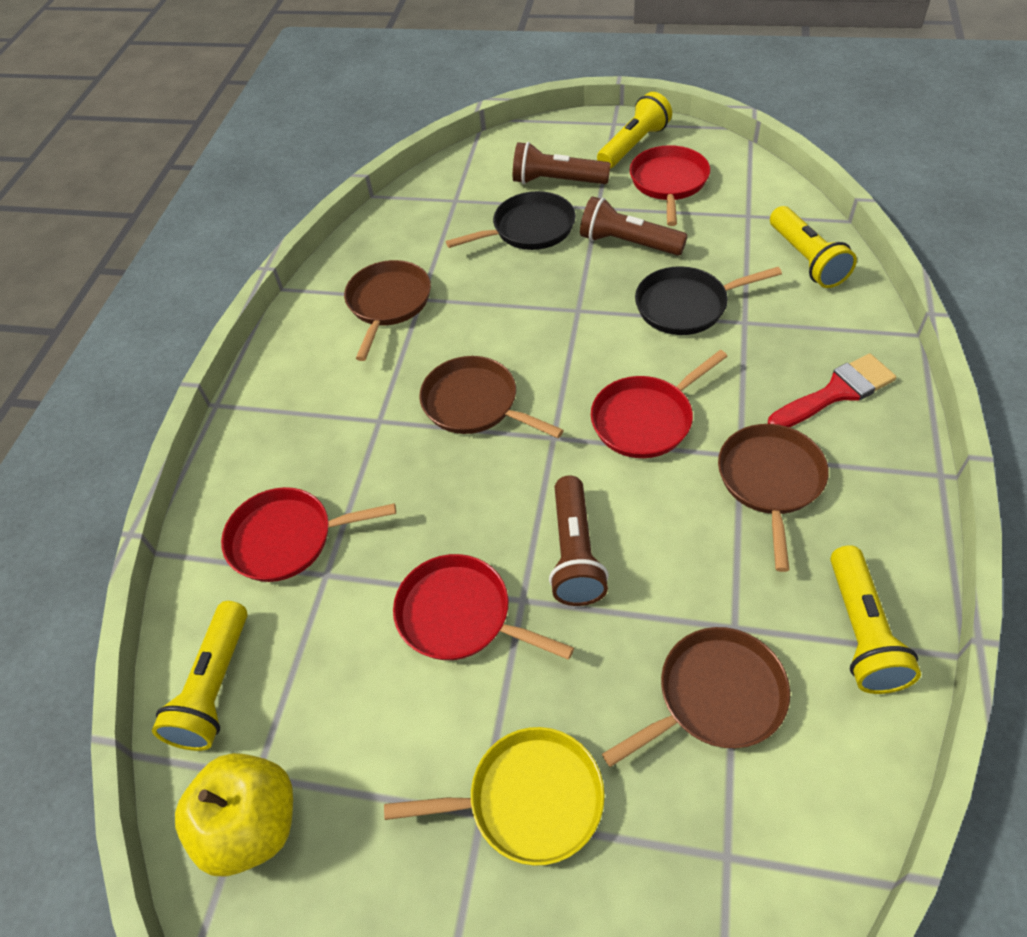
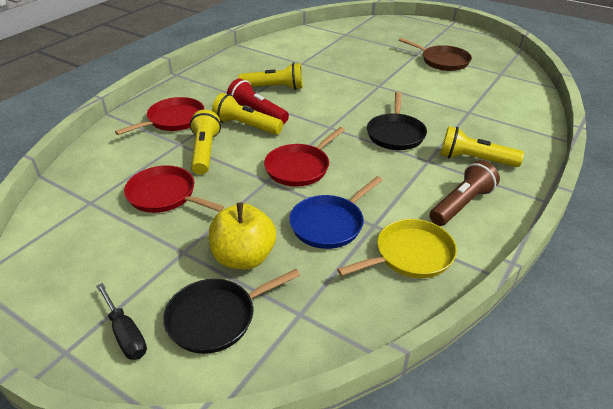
black screwdriver: 0 -> 1
blue pan: 0 -> 1
brown flashlight: 3 -> 1
brown pan: 4 -> 1
red brush: 1 -> 0
red flashlight: 0 -> 1
red pan: 4 -> 3

